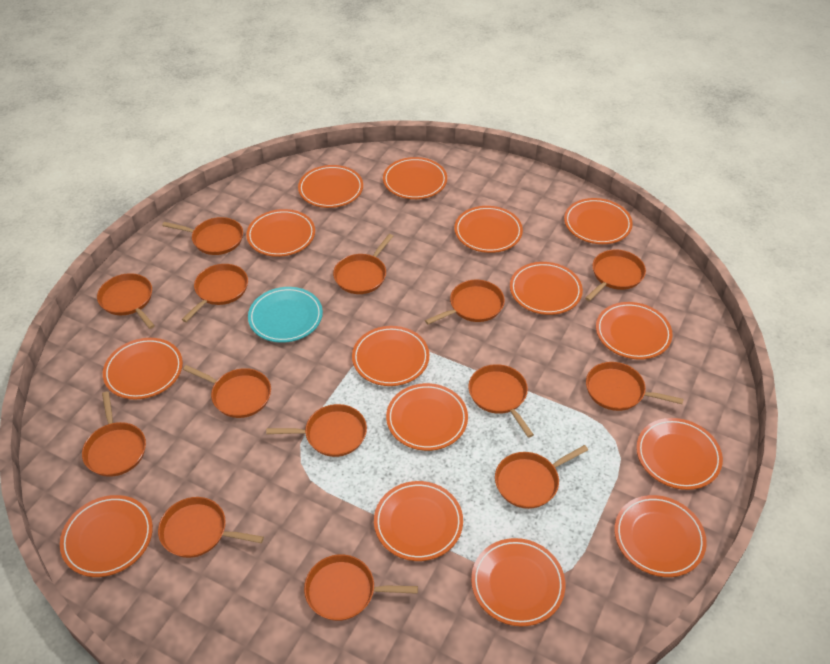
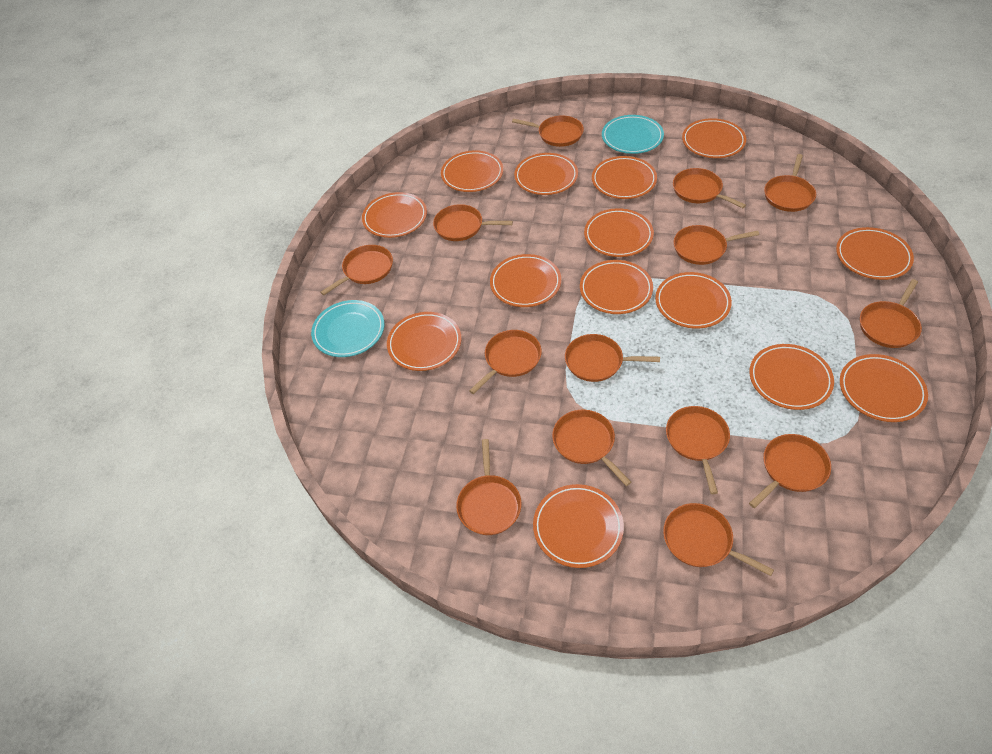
orange plate: 15 -> 14
turquoise plate: 1 -> 2

